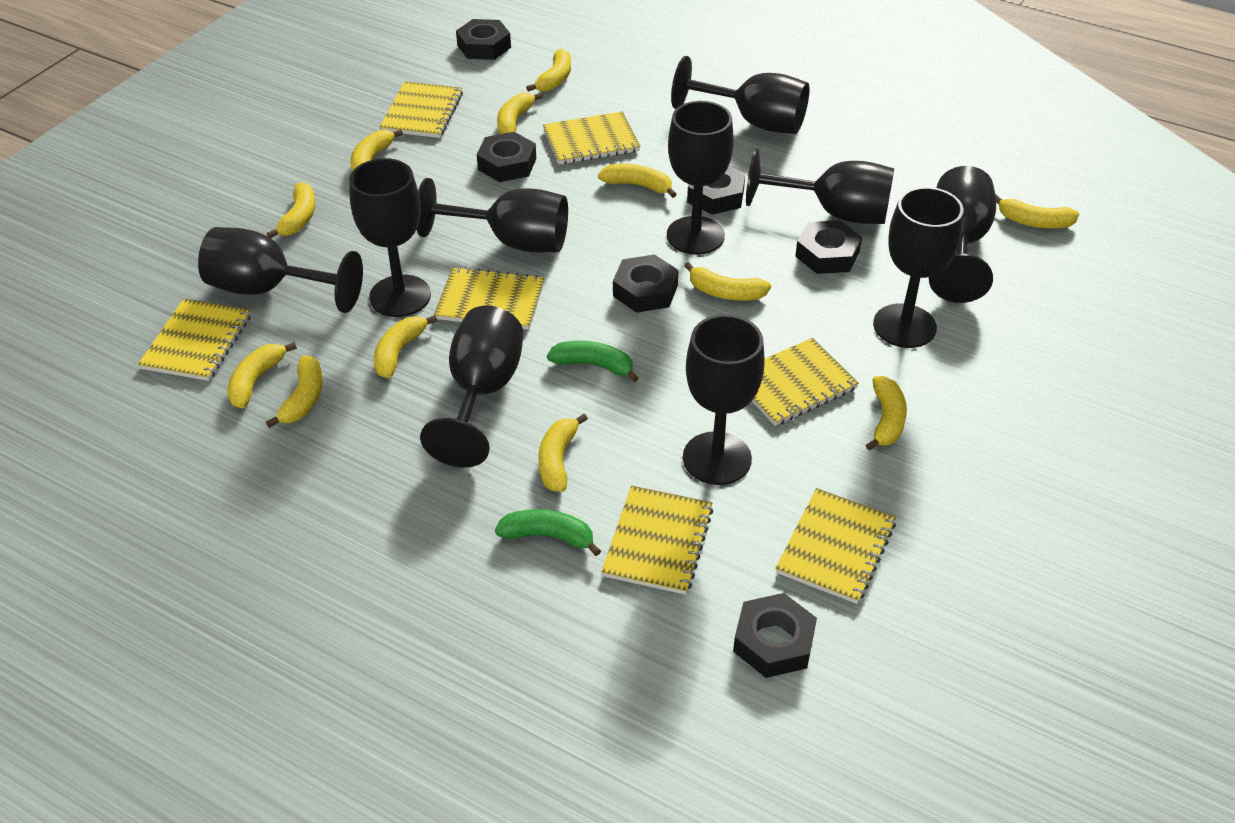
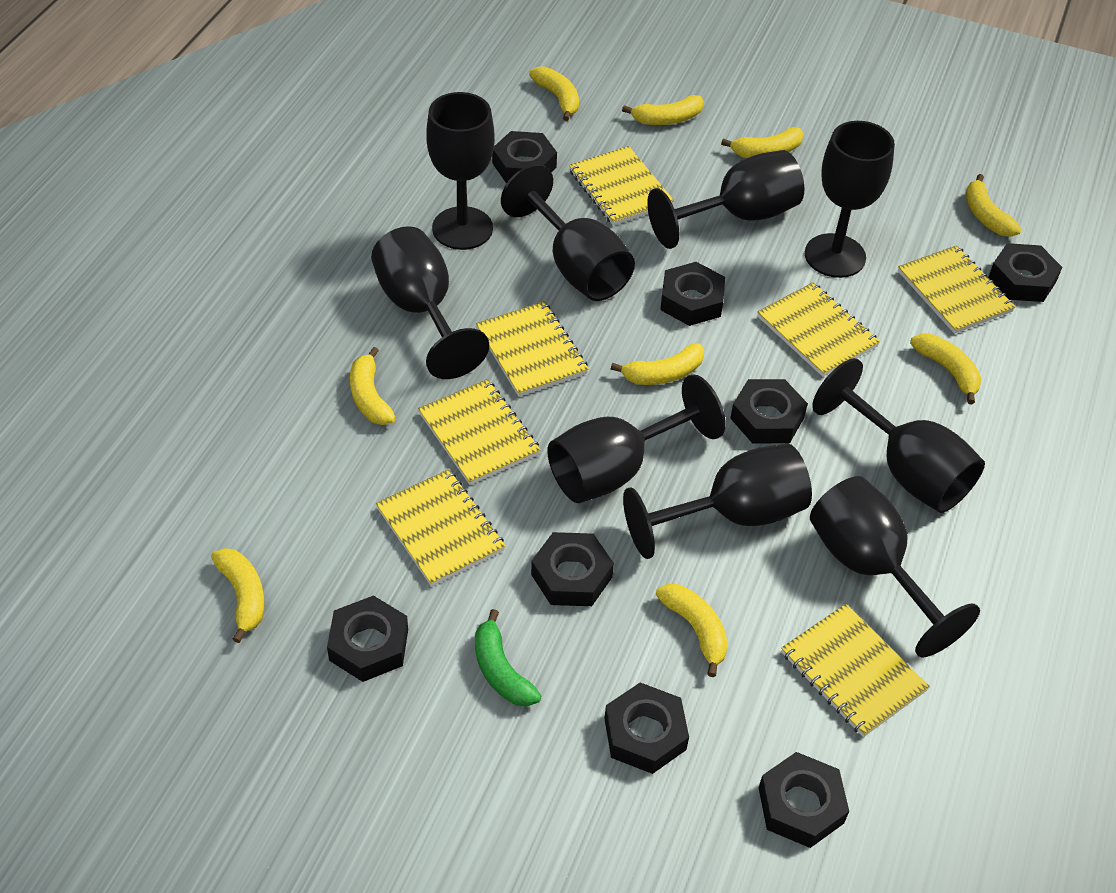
black goblet: 10 -> 9
black nut: 6 -> 8
green banana: 2 -> 1
yellow banana: 12 -> 9

